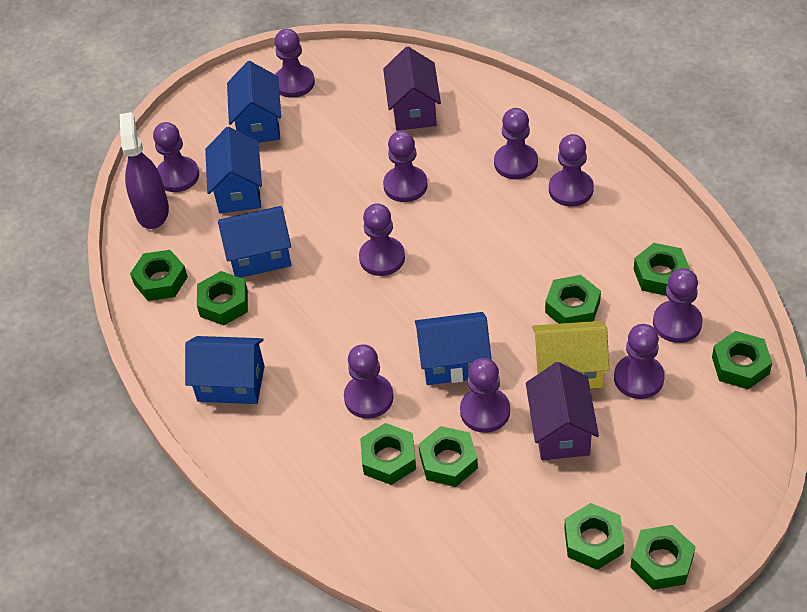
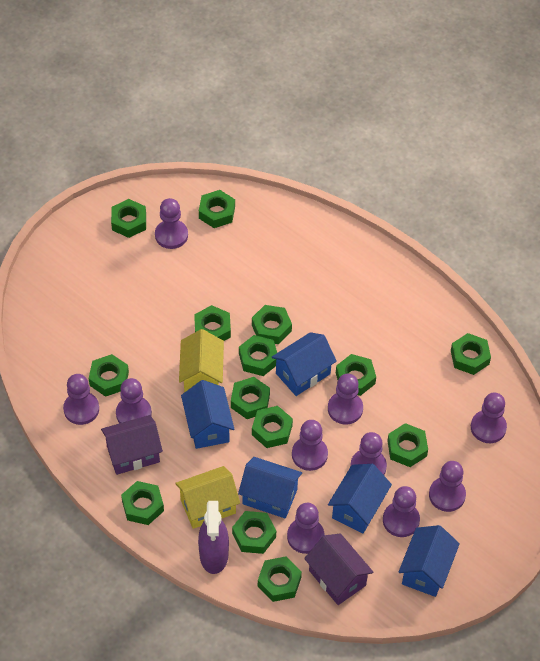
green nut: 9 -> 14
yellow house: 1 -> 2

